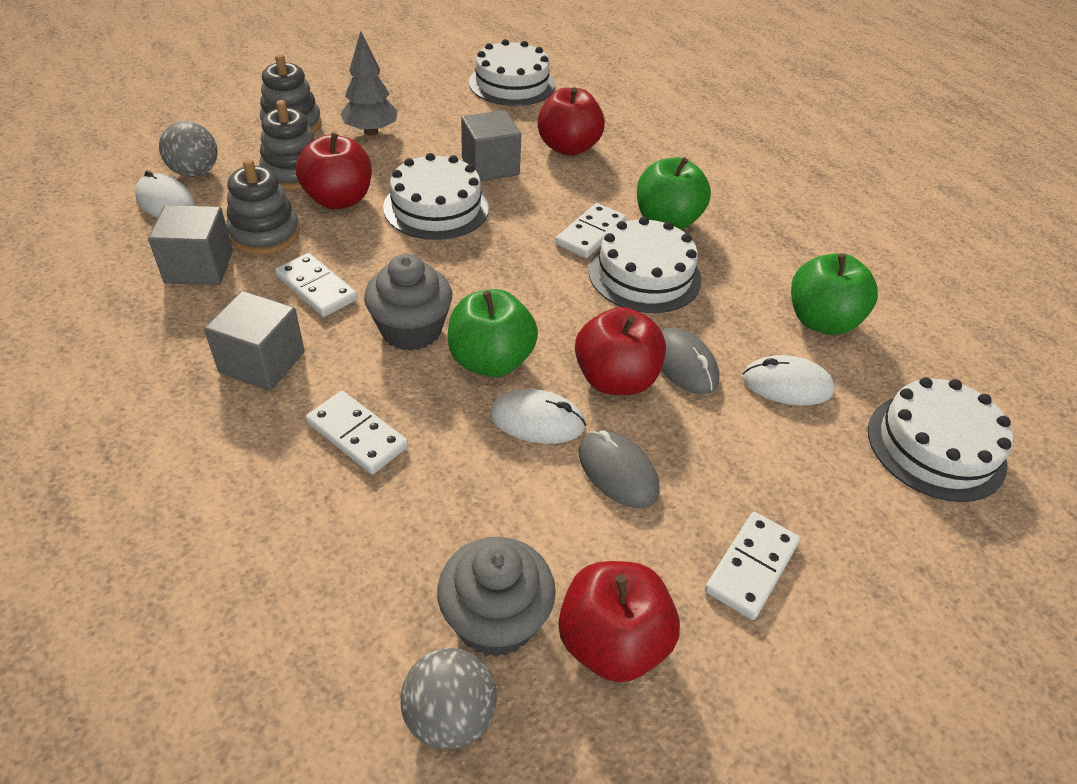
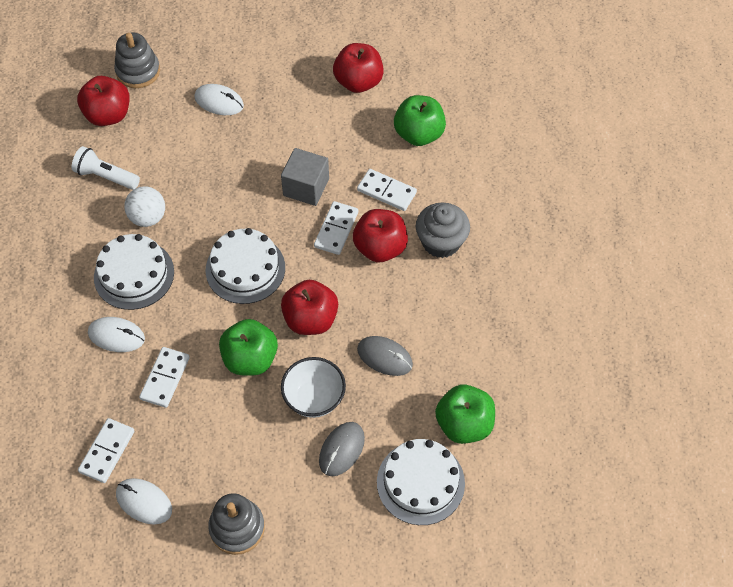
grey ball: 2 -> 0
grey cube: 3 -> 1
grey cupcake: 2 -> 1
grey stacking toy: 3 -> 2
grey tree: 1 -> 0
white ball: 0 -> 1
white bowl: 0 -> 1
white cake: 4 -> 3
white flashlight: 0 -> 1

